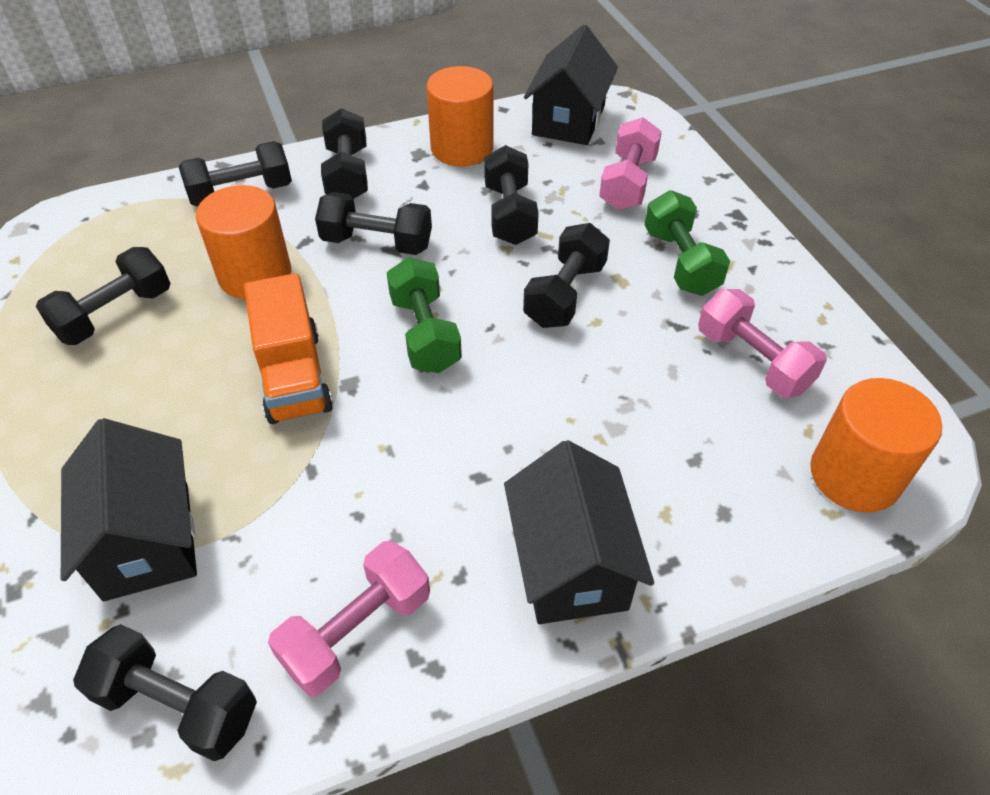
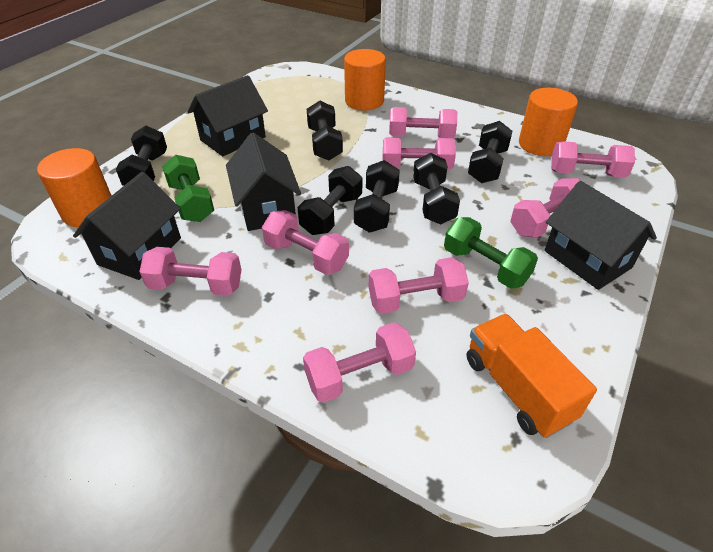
black dumbbell: 7 -> 6
black house: 3 -> 4
pink dumbbell: 3 -> 8

